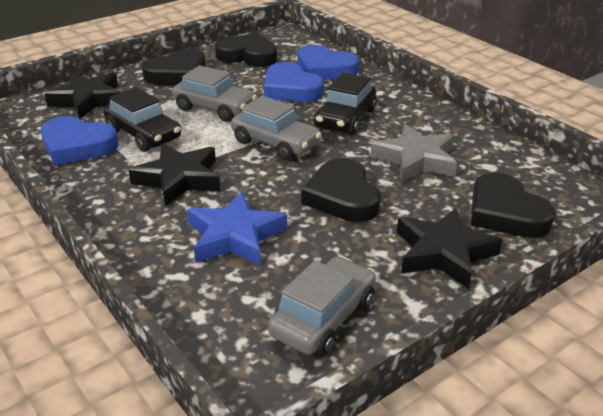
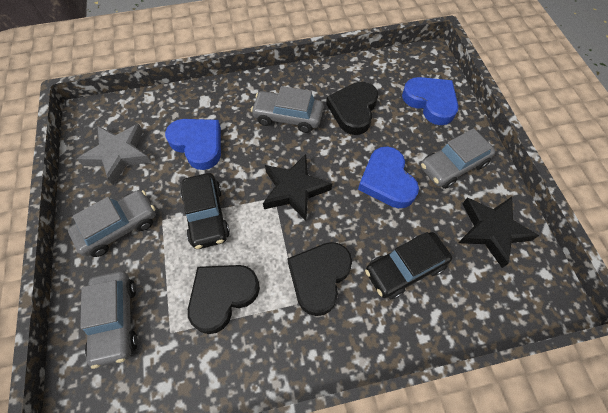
black heart: 4 -> 3
black star: 3 -> 2
blue star: 1 -> 0
grey car: 3 -> 4

